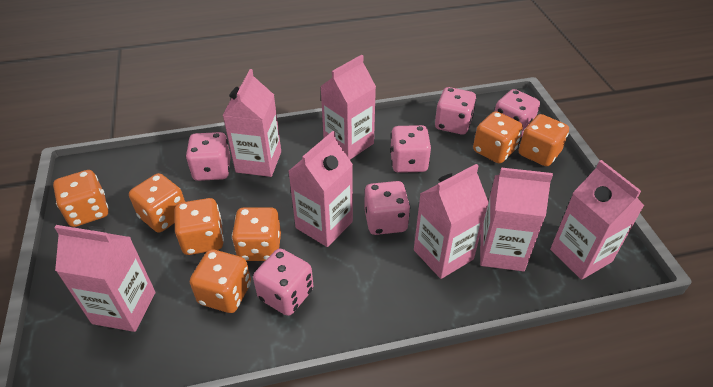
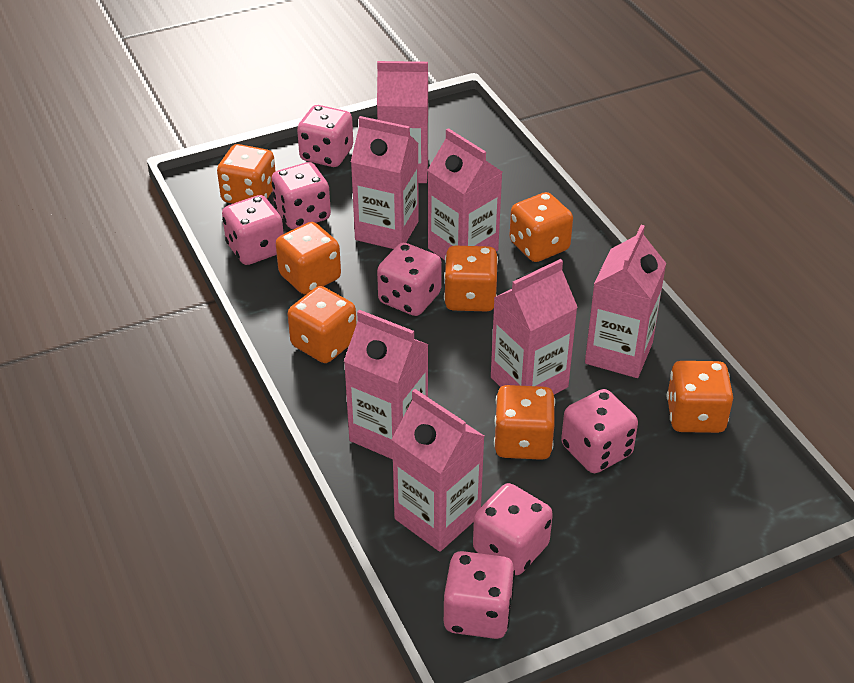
pink dice: 6 -> 7

